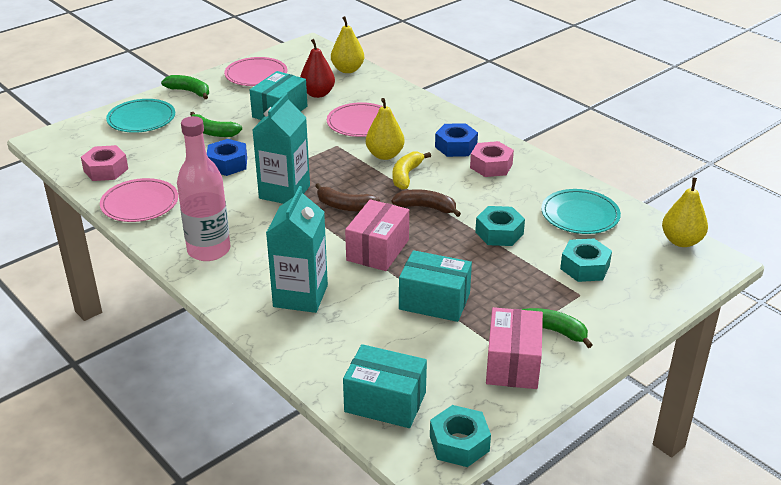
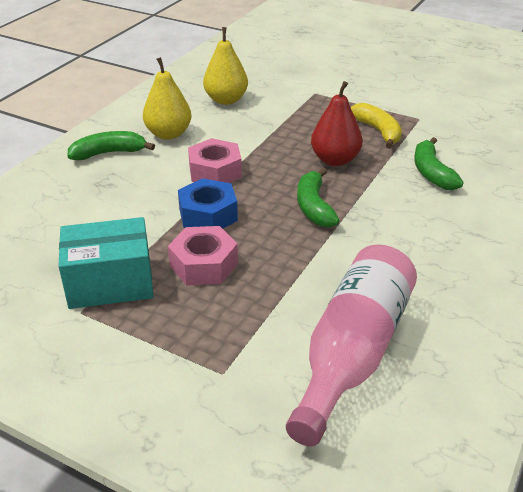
blue nut: 2 -> 1
brown banana: 2 -> 0
pink box: 2 -> 0
pink plate: 3 -> 0
turquoise box: 3 -> 1
turquoise carton: 2 -> 0
turquoise nut: 3 -> 0
turquoise plate: 2 -> 0
yellow pear: 3 -> 2

